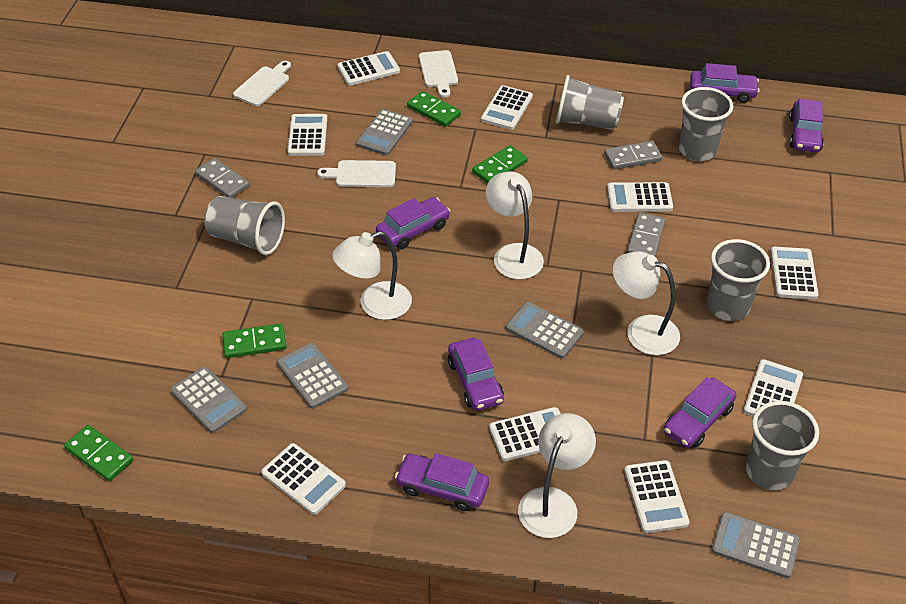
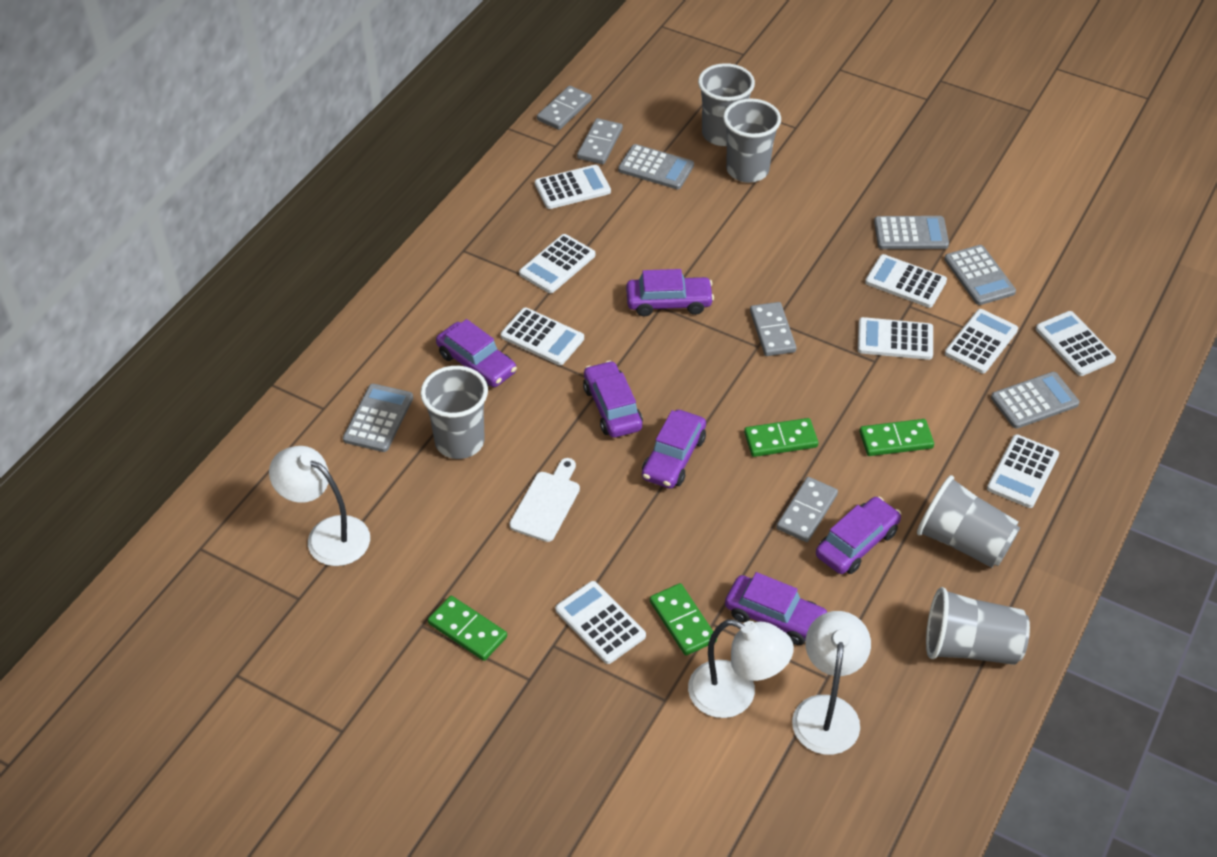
grey domino: 3 -> 4
white cutting board: 3 -> 1
white lamp: 4 -> 3

